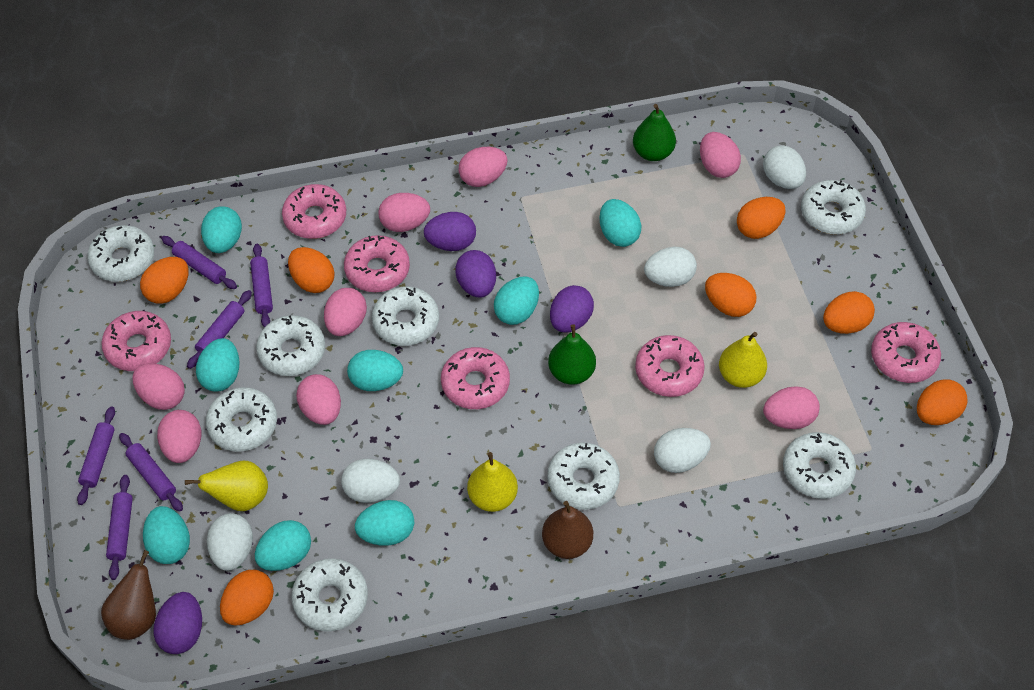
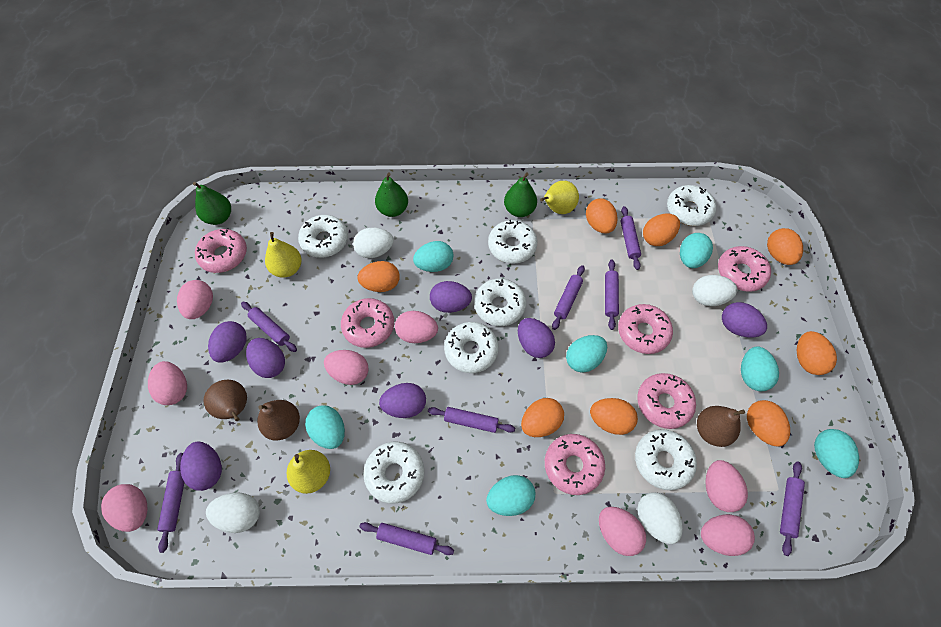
brown pear: 2 -> 3
green pear: 2 -> 3
orange egg: 7 -> 8
purple egg: 4 -> 7
purple rolling pin: 6 -> 8
turquoise egg: 8 -> 7
white donut: 8 -> 7
white egg: 5 -> 4

